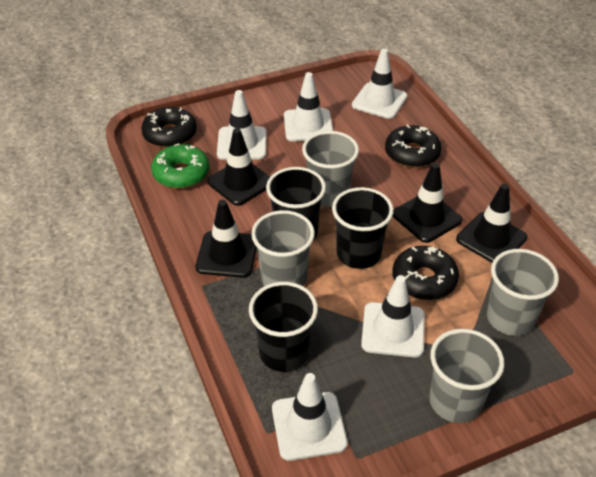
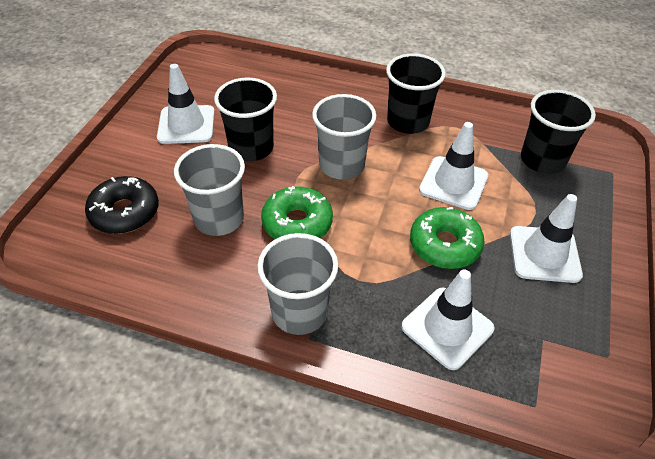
black donut: 3 -> 1
black traffic cone: 4 -> 0
green donut: 1 -> 2
grey cup: 4 -> 3
white traffic cone: 5 -> 4

